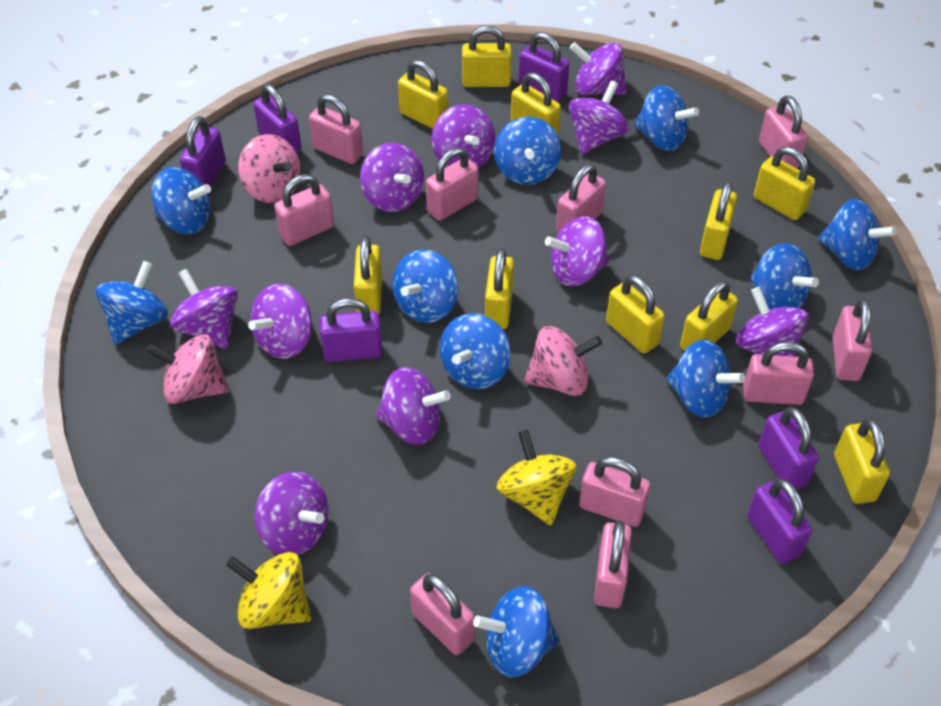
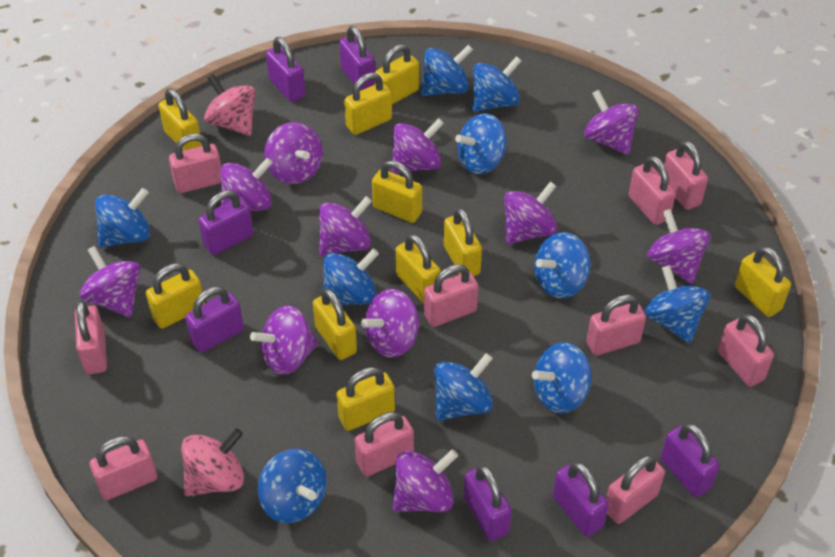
pink spinning top: 3 -> 2
purple padlock: 6 -> 7
purple spinning top: 10 -> 11
yellow spinning top: 2 -> 0

